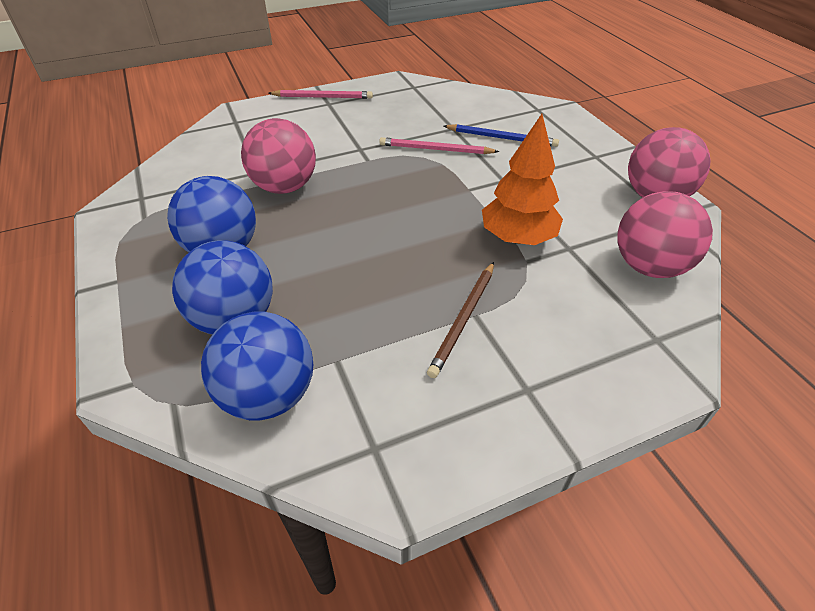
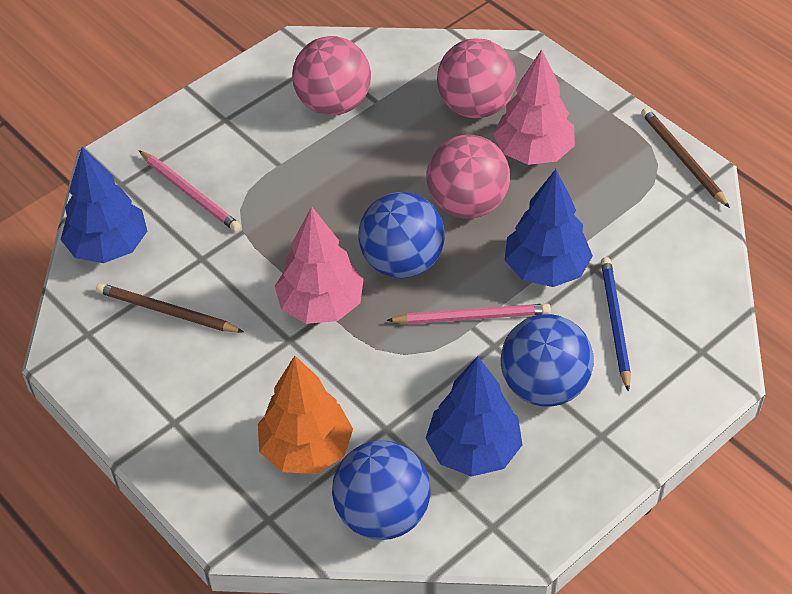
blue tree: 0 -> 3
brown pencil: 1 -> 2
pink tree: 0 -> 2

